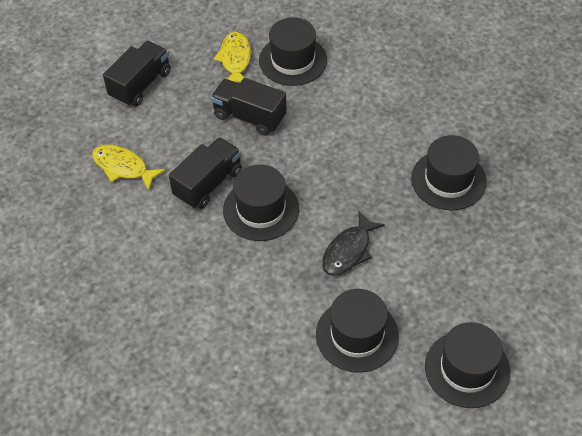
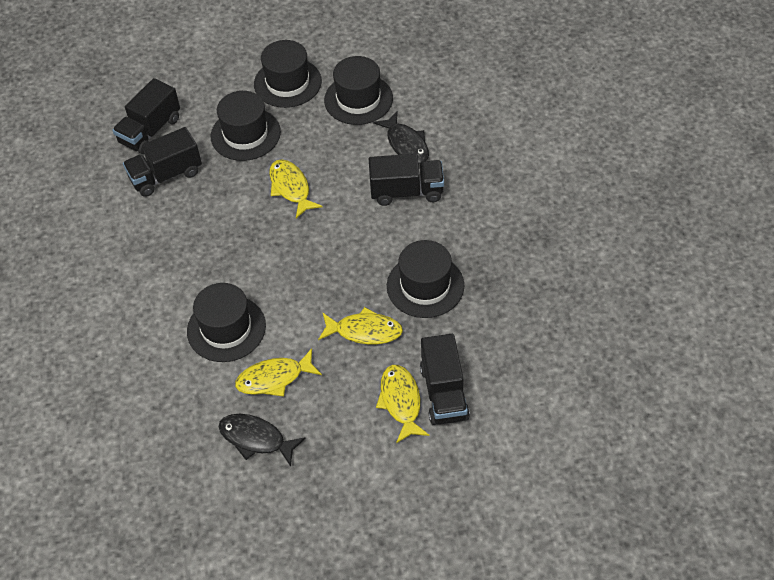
black fish: 1 -> 2
black truck: 3 -> 4
yellow fish: 2 -> 4

